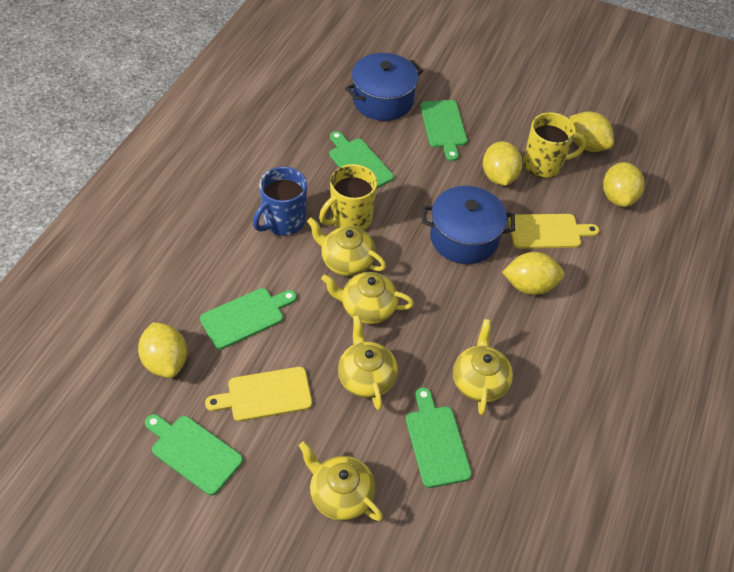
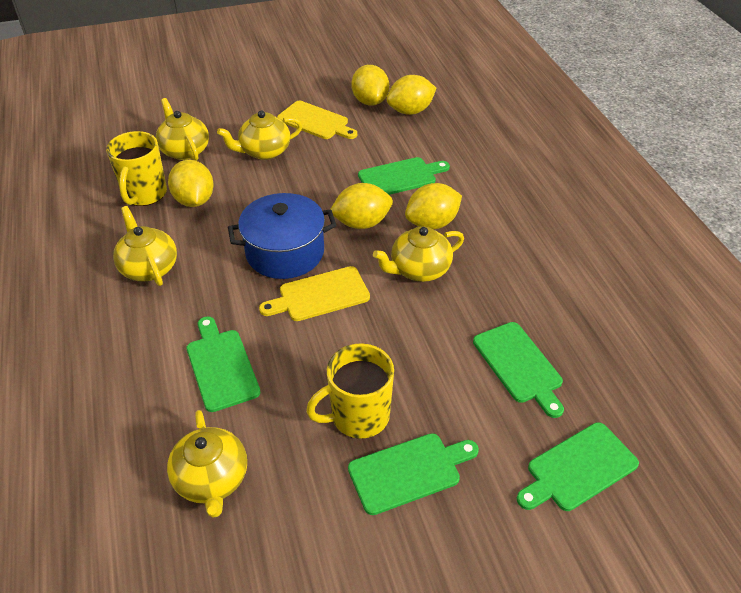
blue mug: 1 -> 0
blue pot: 2 -> 1

